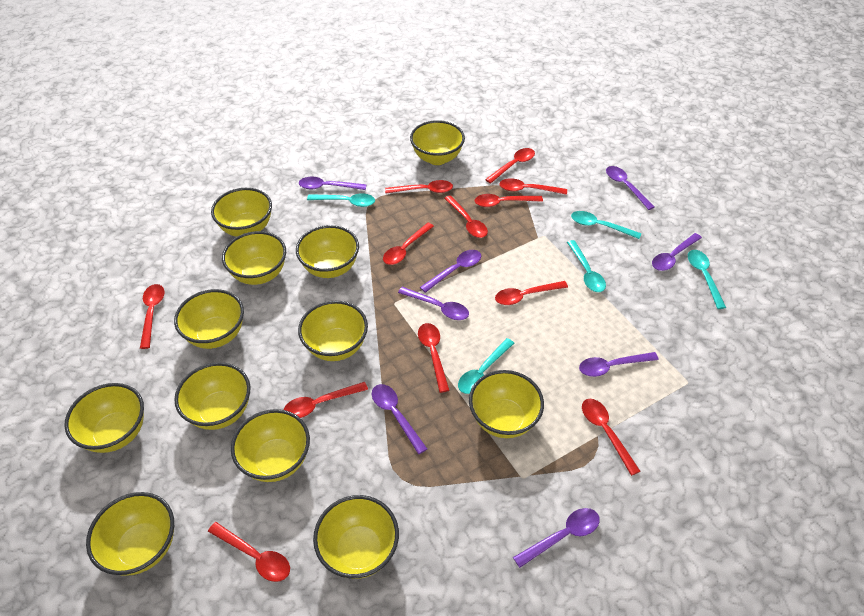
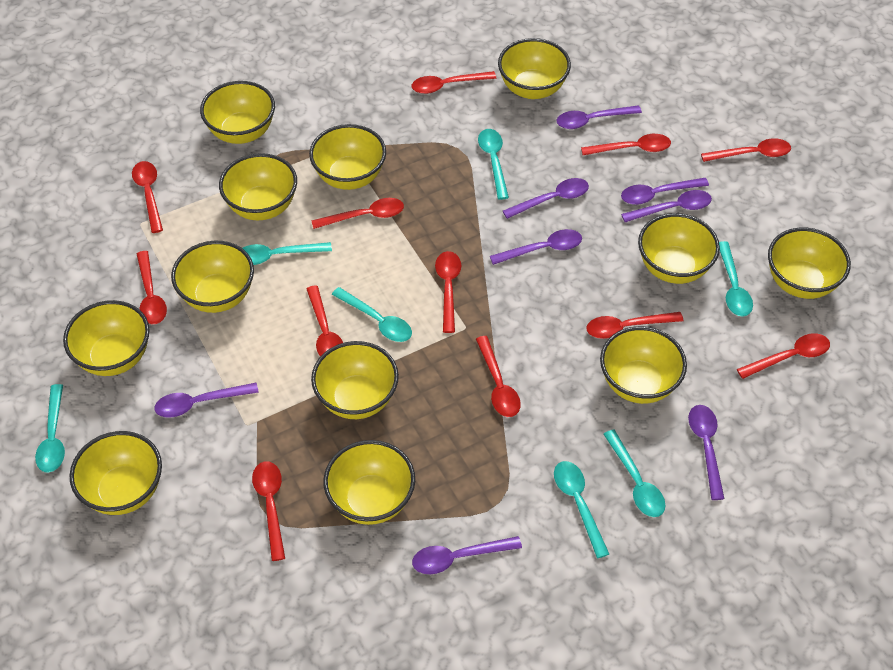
turquoise spoon: 5 -> 7

